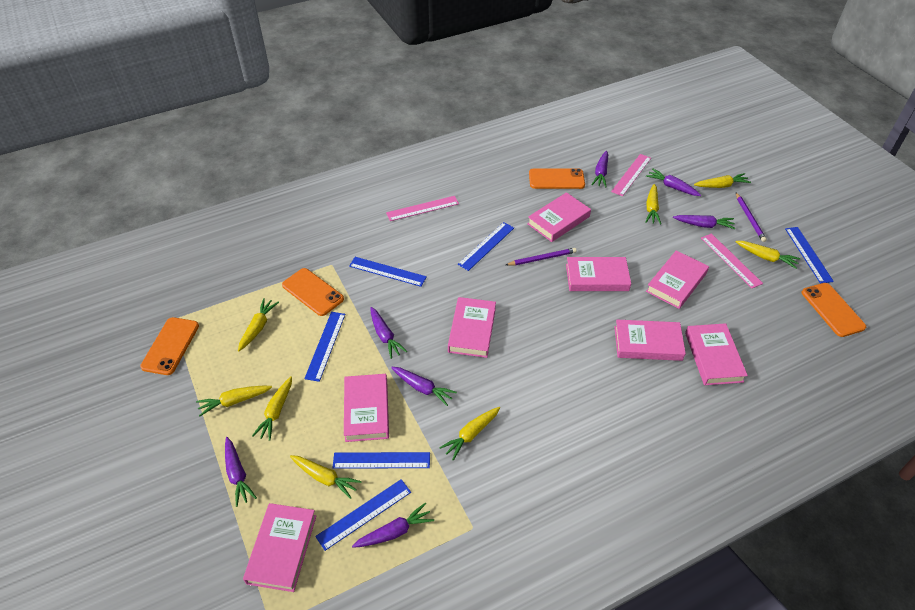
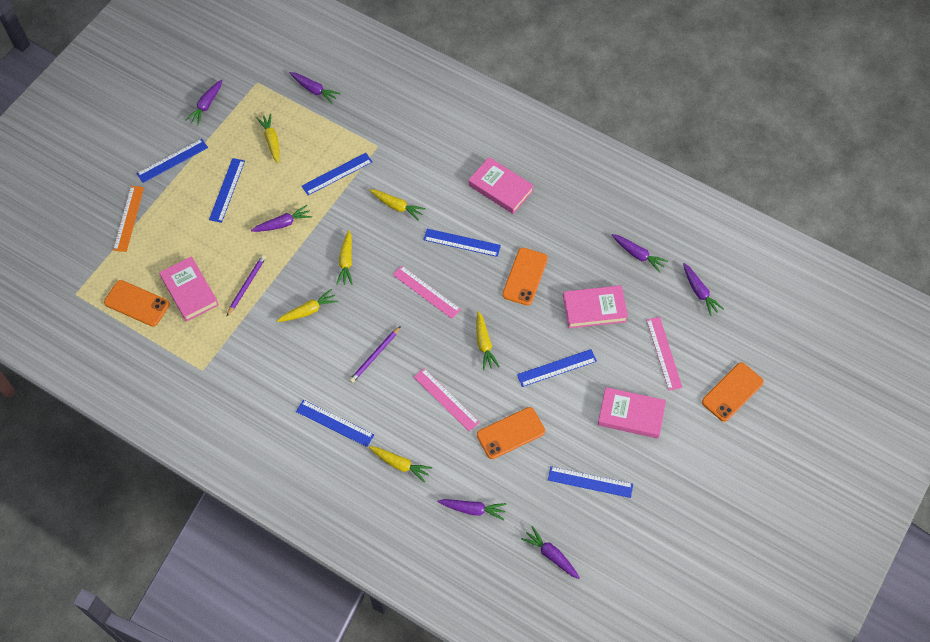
blue ruler: 6 -> 7
orange ruler: 0 -> 1
pink book: 8 -> 4
yellow carrot: 8 -> 6

